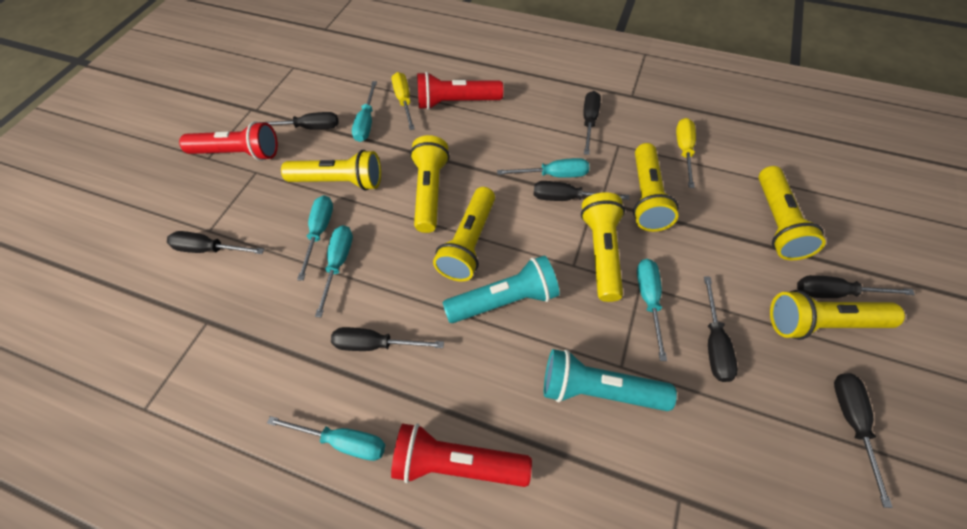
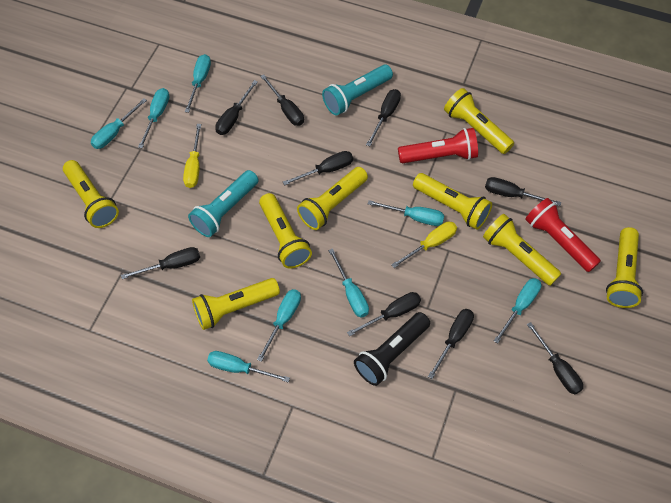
black flashlight: 0 -> 1
black screwdriver: 8 -> 9
red flashlight: 3 -> 2
turquoise screwdriver: 6 -> 8
yellow flashlight: 7 -> 8

